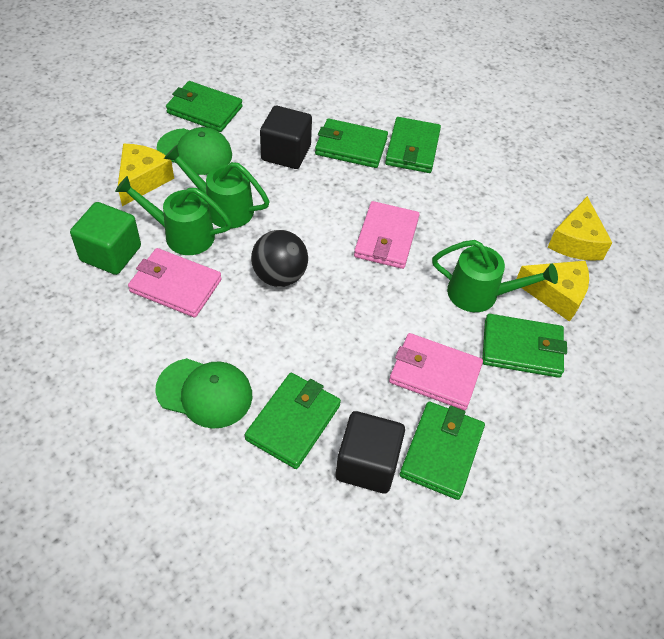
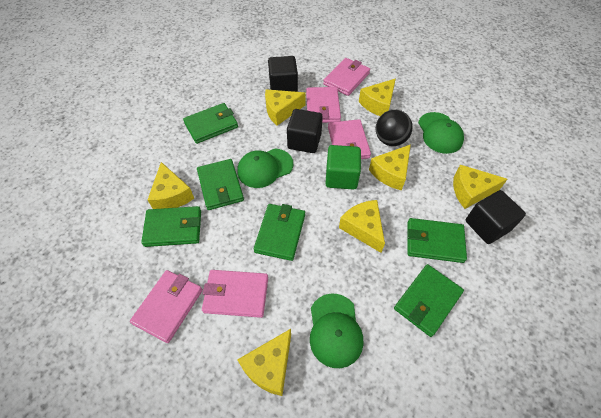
black cube: 2 -> 3
green cap: 2 -> 3
green watering can: 3 -> 0
pink wallet: 3 -> 5
yellow cheese: 3 -> 7

